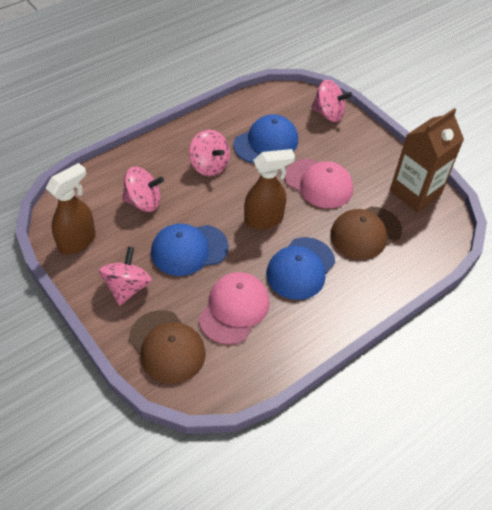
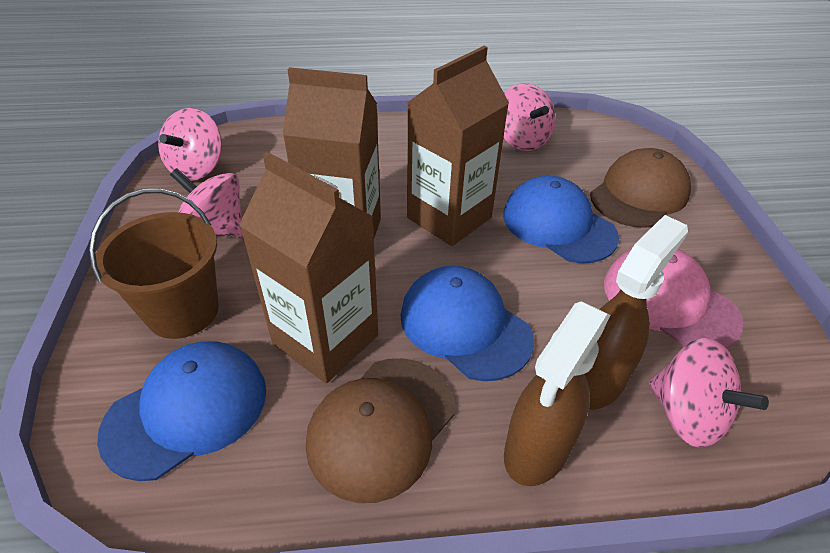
brown bucket: 0 -> 1
brown carton: 1 -> 3
pink cap: 2 -> 1

